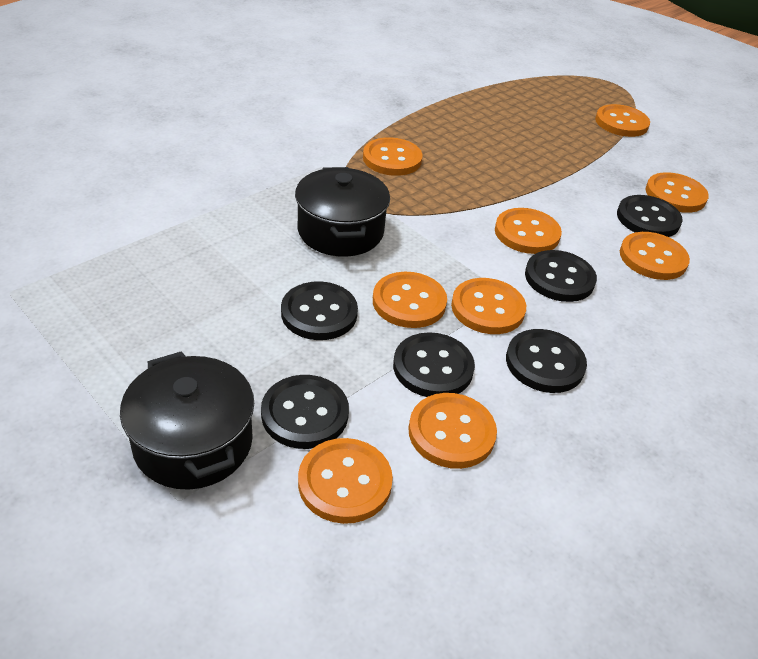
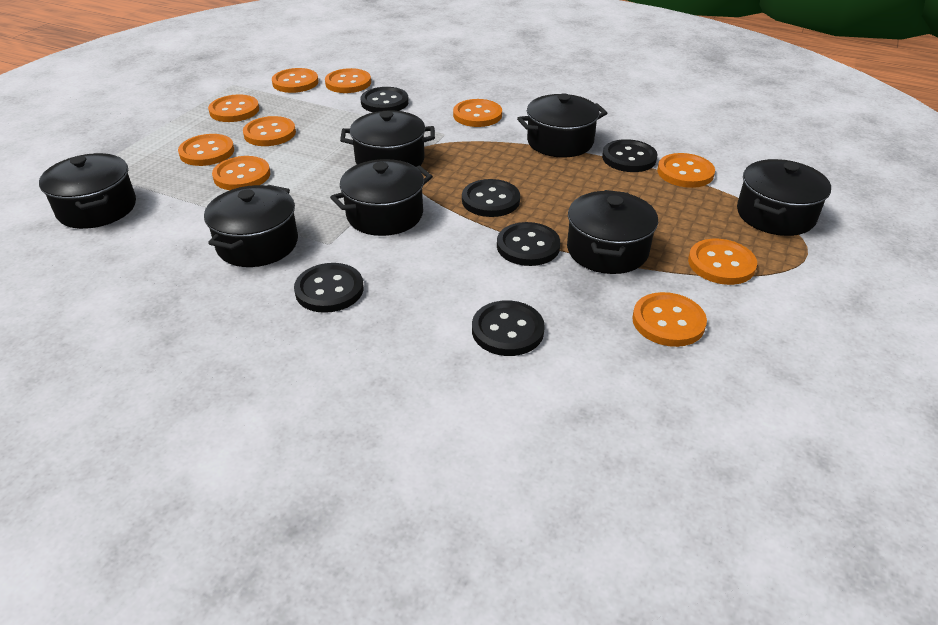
black pot: 2 -> 7
orange button: 9 -> 10

